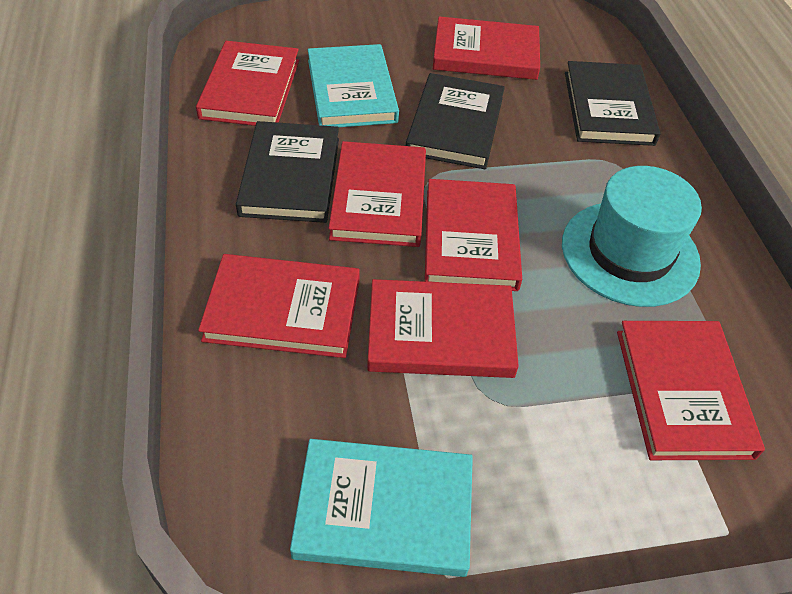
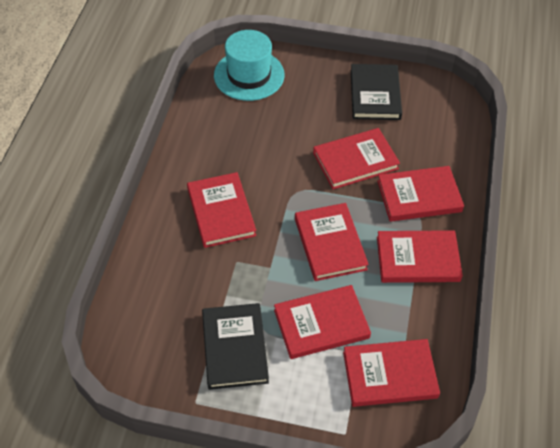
black book: 3 -> 2
turquoise book: 2 -> 0

